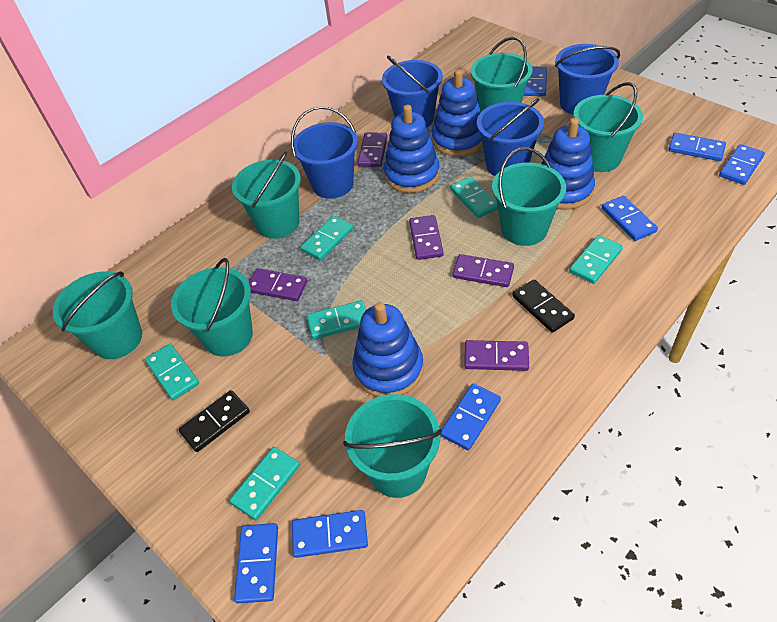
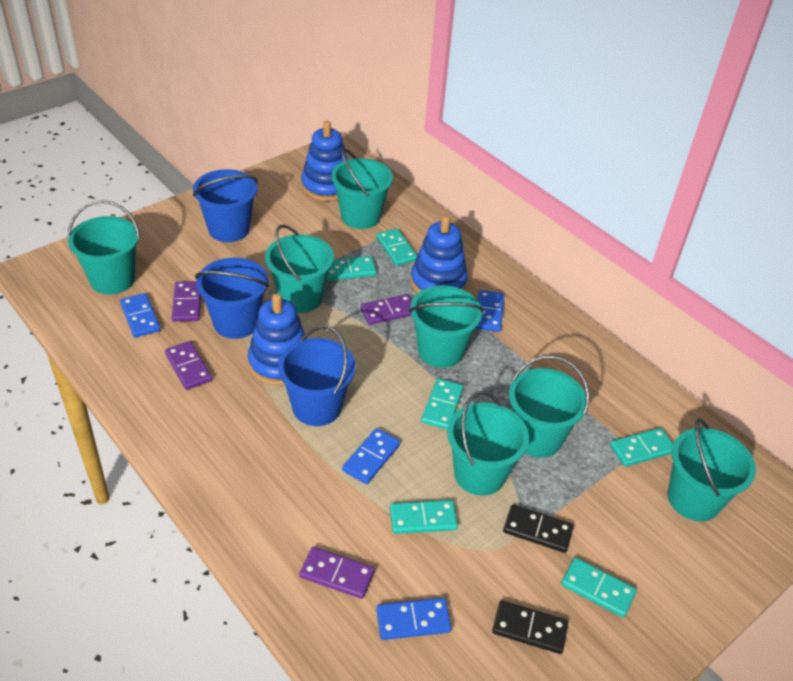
blue bucket: 4 -> 3
blue domino: 7 -> 4
blue stacking toy: 4 -> 3
purple domino: 5 -> 4

